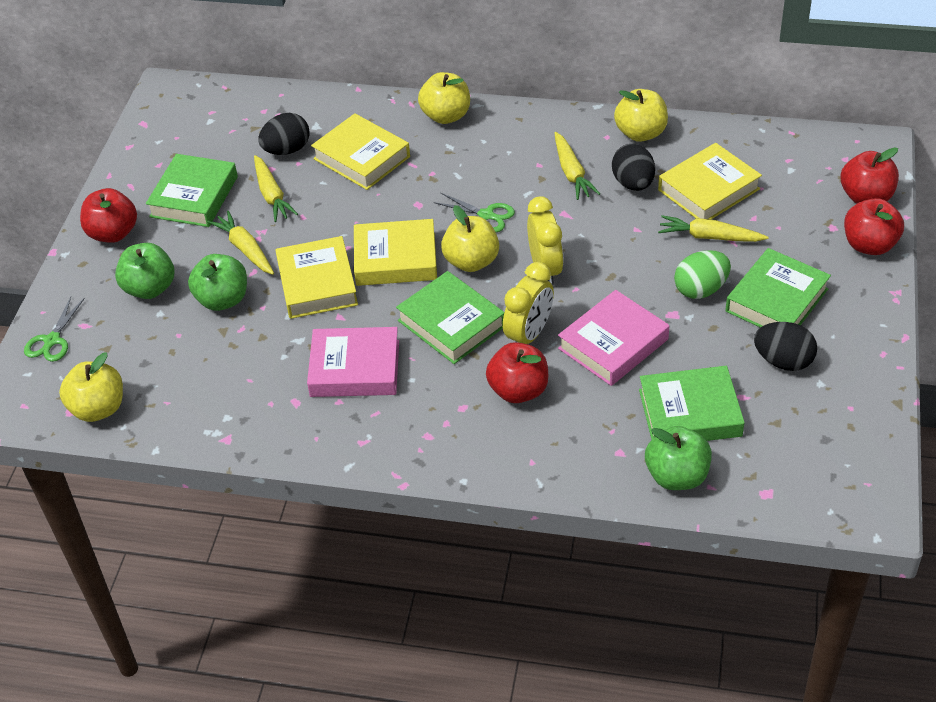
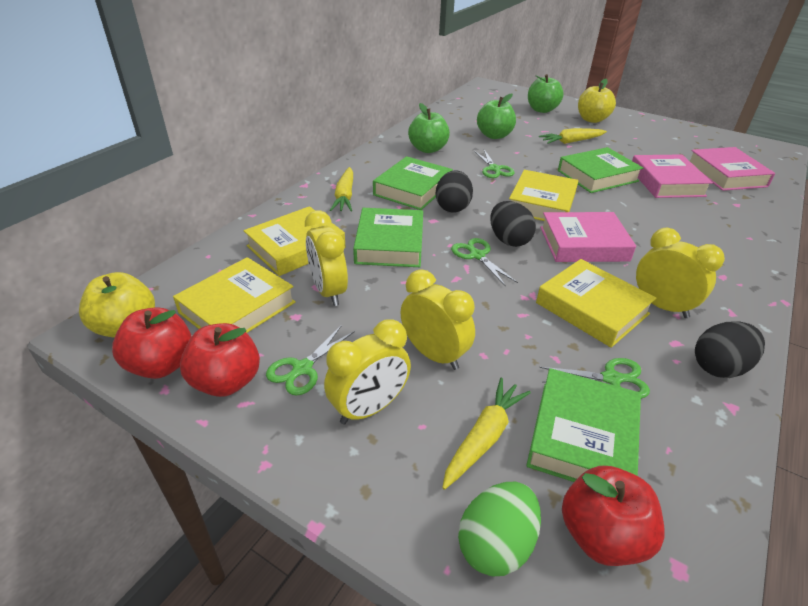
green scissors: 2 -> 4
pink book: 2 -> 3
red apple: 4 -> 3
yellow apple: 4 -> 2
yellow carrot: 4 -> 3
yellow clock: 2 -> 4

